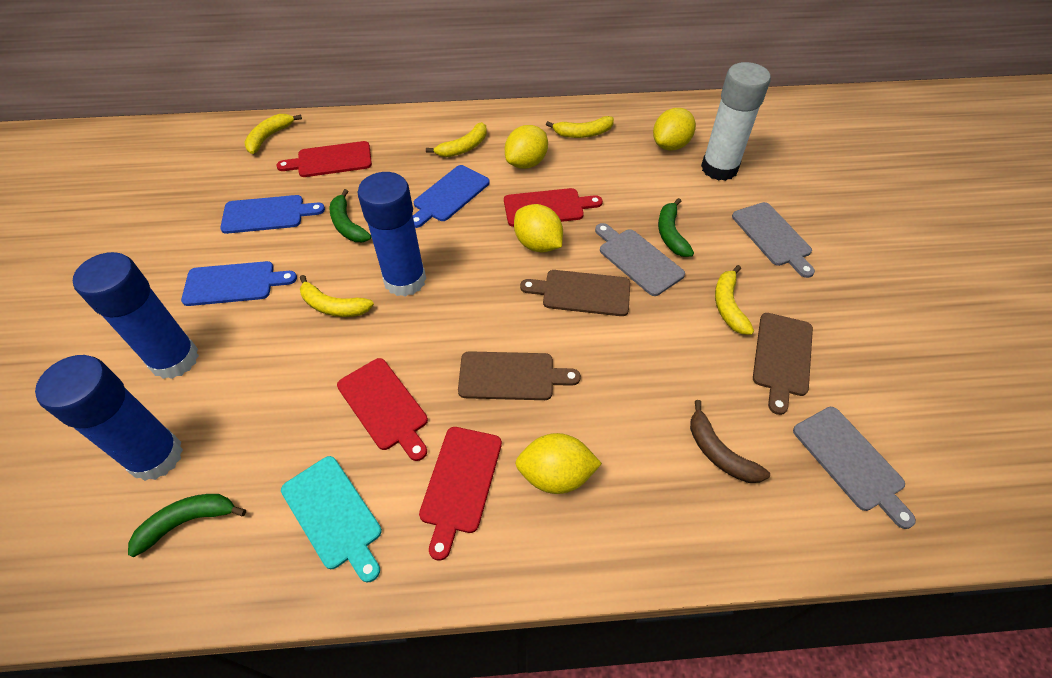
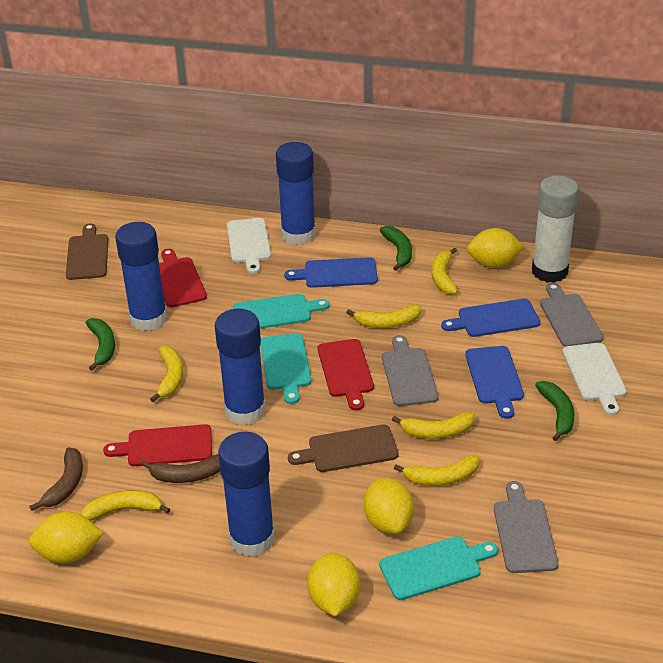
blue glue stick: 3 -> 4
brown banana: 1 -> 2
brown cutting board: 3 -> 2
red cutting board: 4 -> 3
turquoise cutting board: 1 -> 3
white cutting board: 0 -> 2
yellow banana: 5 -> 6

